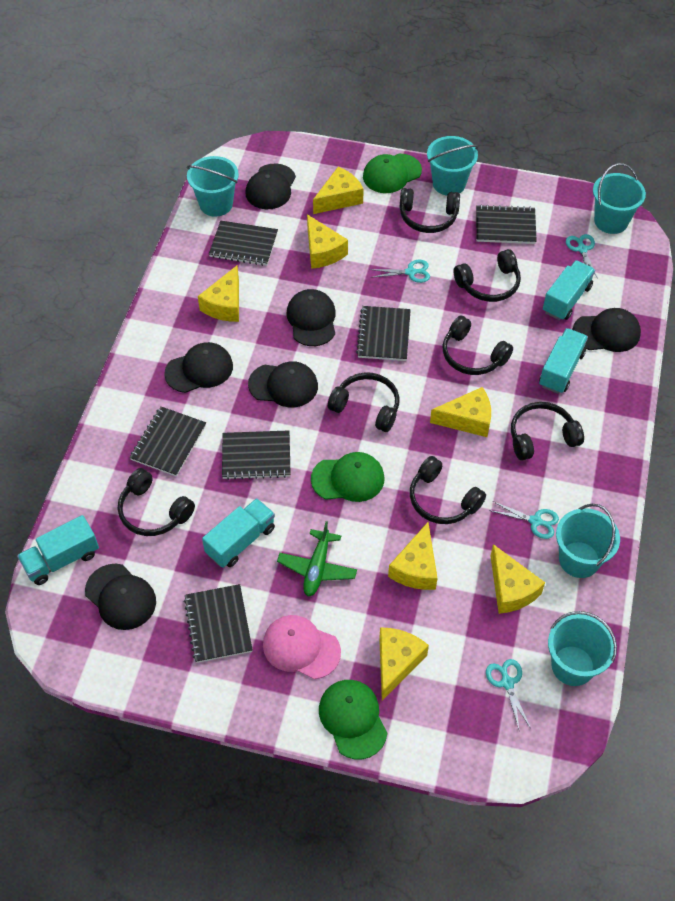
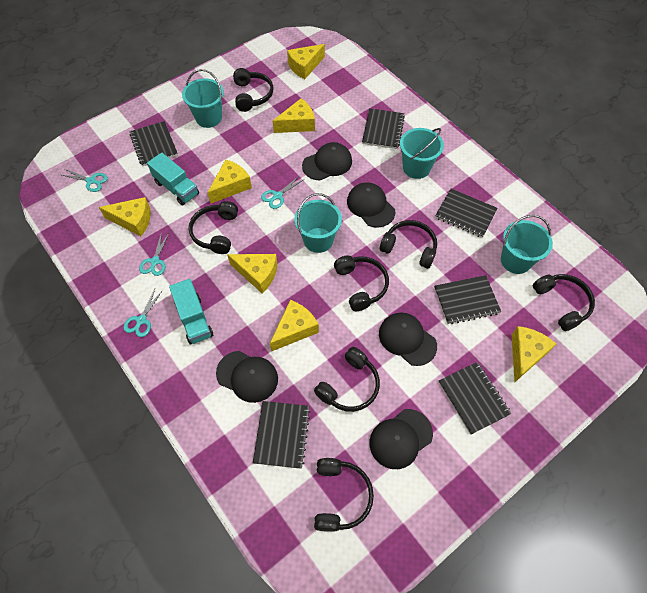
black cap: 6 -> 5
green cap: 3 -> 0
green plane: 1 -> 0
pink cap: 1 -> 0
turquoise bucket: 5 -> 4
turquoise truck: 4 -> 2

